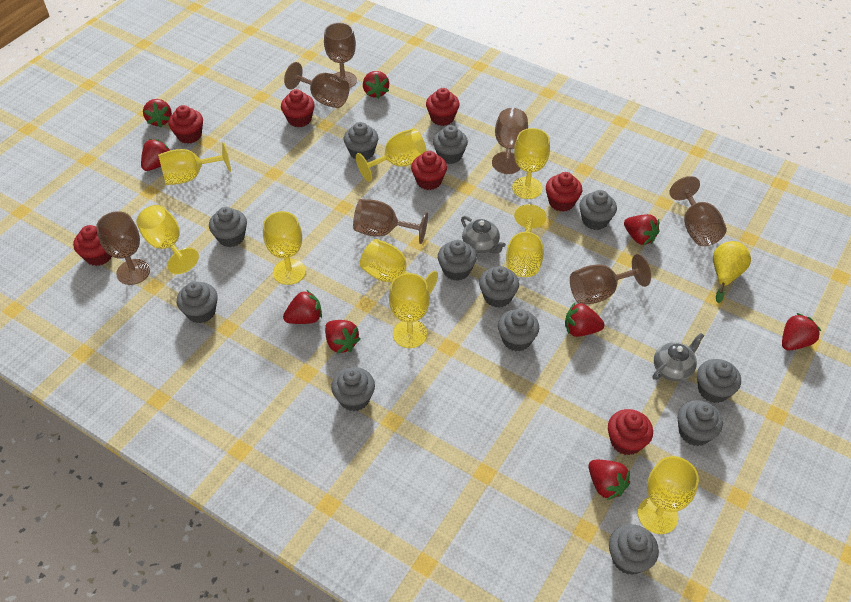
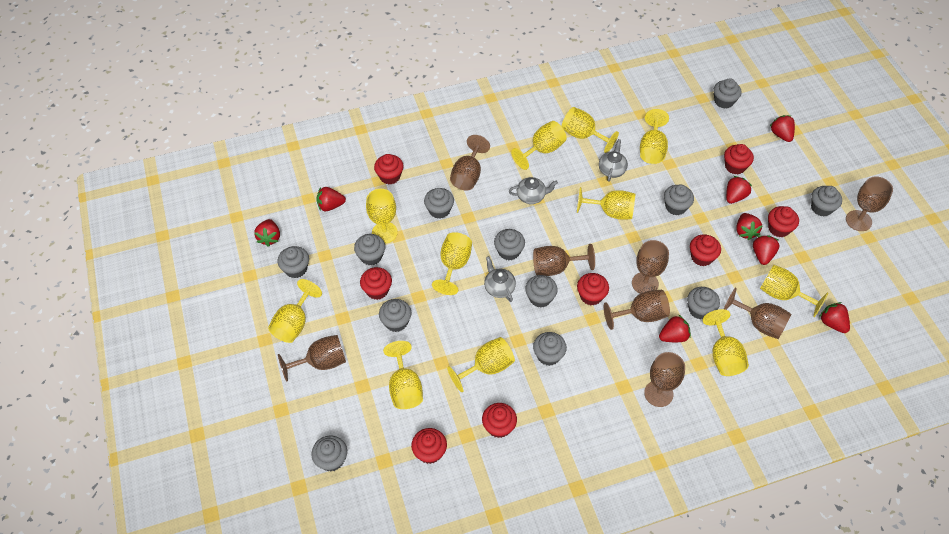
brown goblet: 7 -> 8
grey teapot: 2 -> 3
red cupcake: 7 -> 8
red strawberry: 9 -> 8
yellow goblet: 9 -> 11
yellow pear: 1 -> 0

